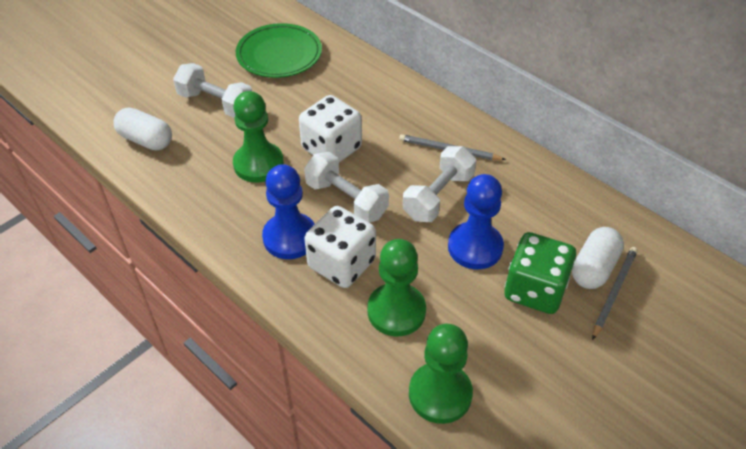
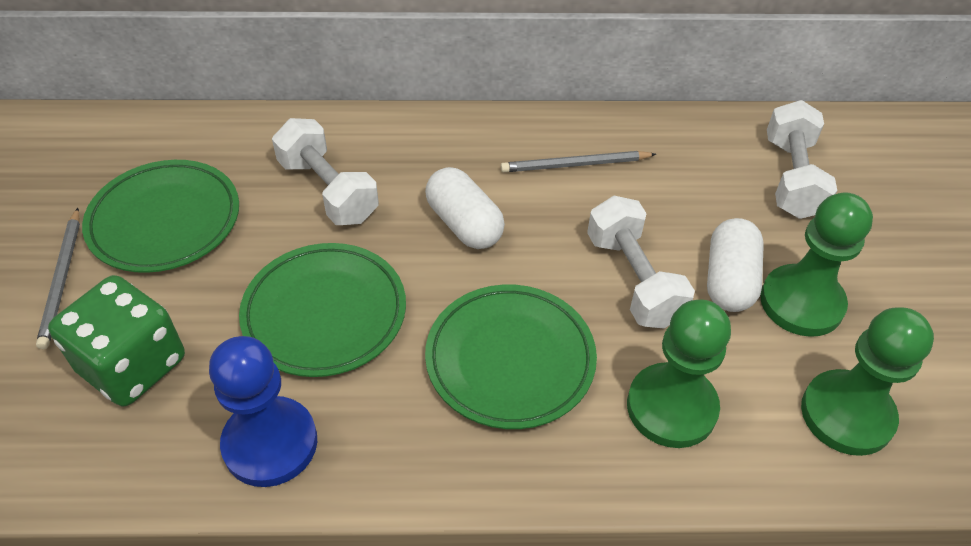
blue pawn: 2 -> 1
green plate: 1 -> 3
white dice: 2 -> 0

